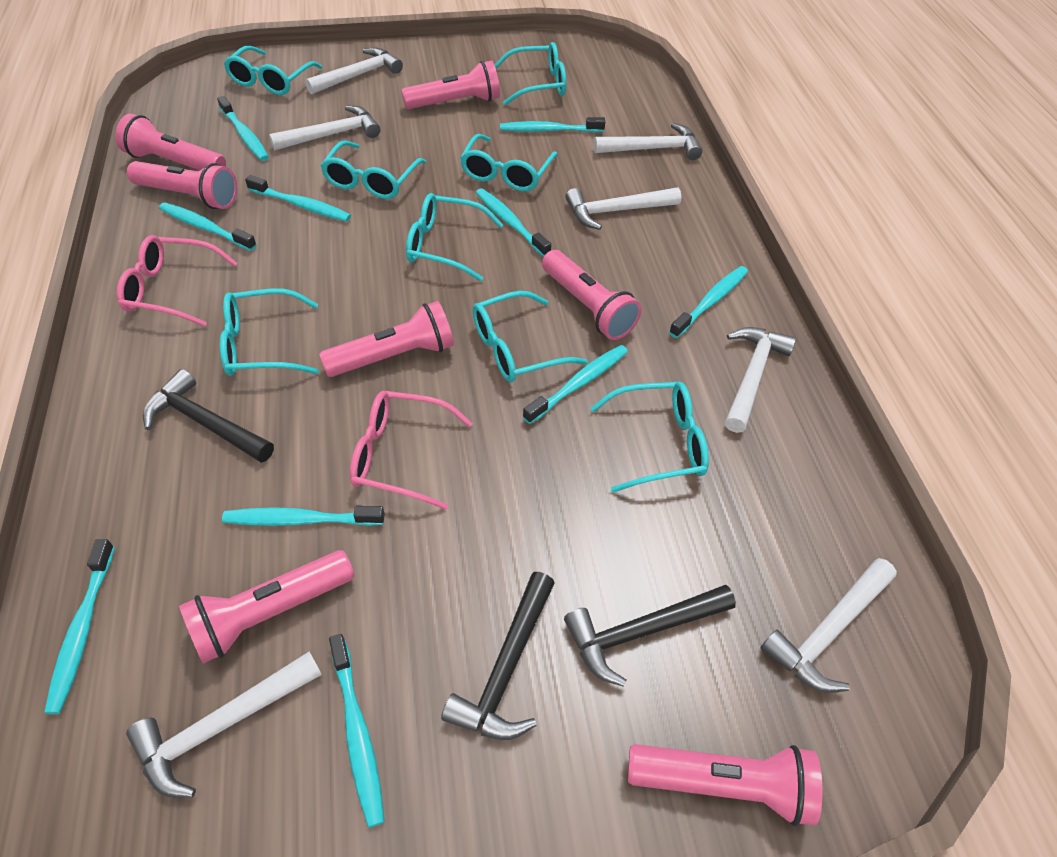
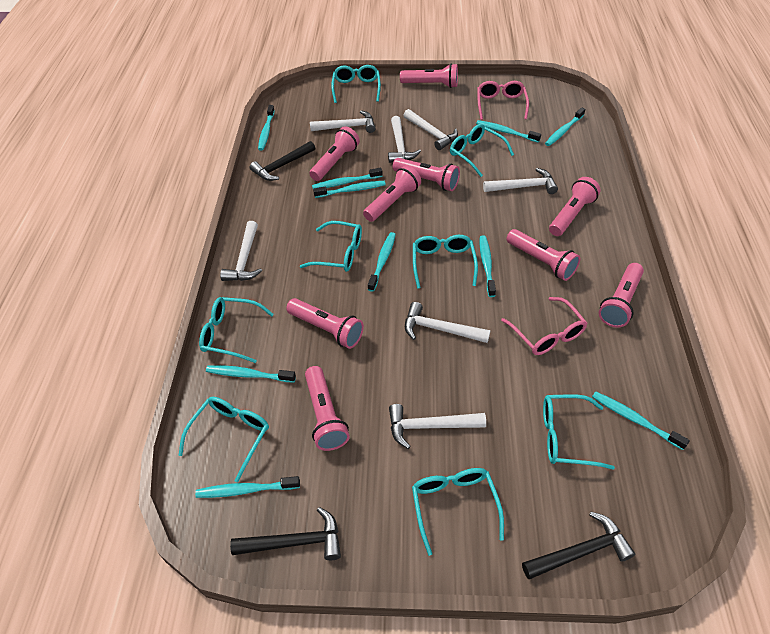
pink flashlight: 7 -> 9

